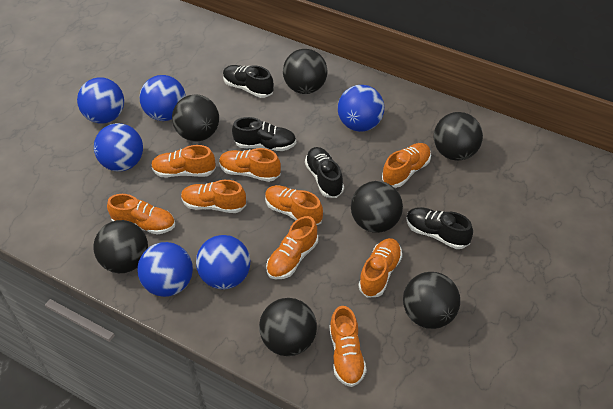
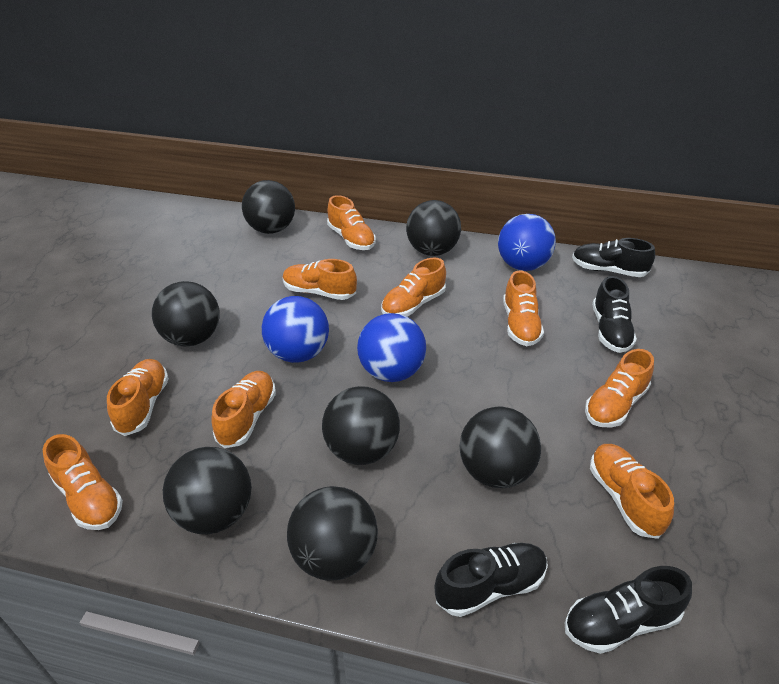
blue ball: 6 -> 3

